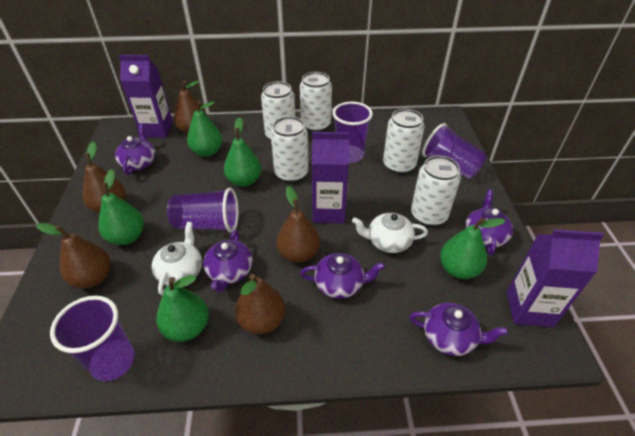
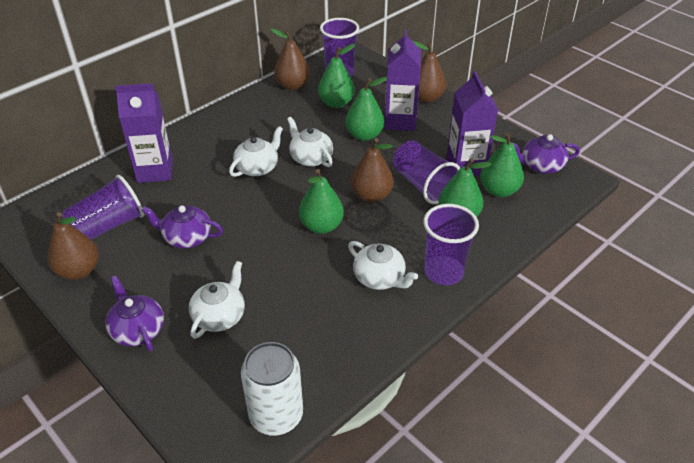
brown pear: 5 -> 4
purple teapot: 5 -> 3
white can: 5 -> 1
white teapot: 2 -> 4

